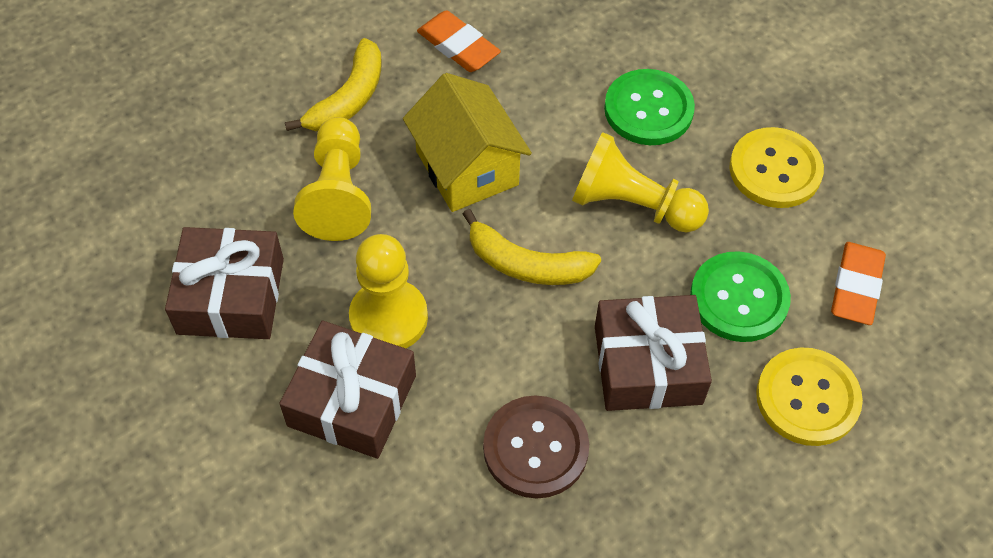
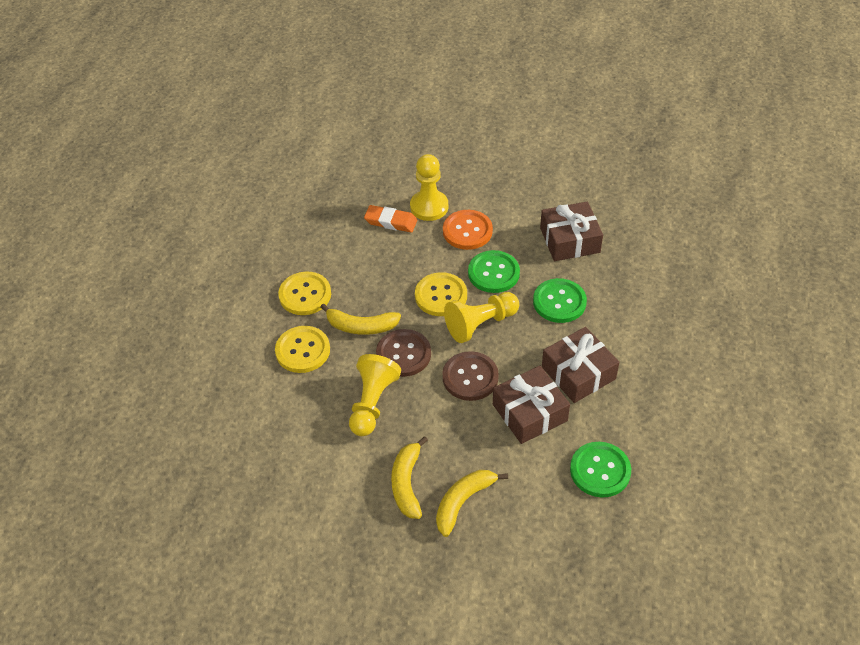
brown button: 1 -> 2
green button: 2 -> 3
orange button: 0 -> 1
orange eraser: 2 -> 1
yellow banana: 2 -> 3
yellow button: 2 -> 3
yellow house: 1 -> 0

